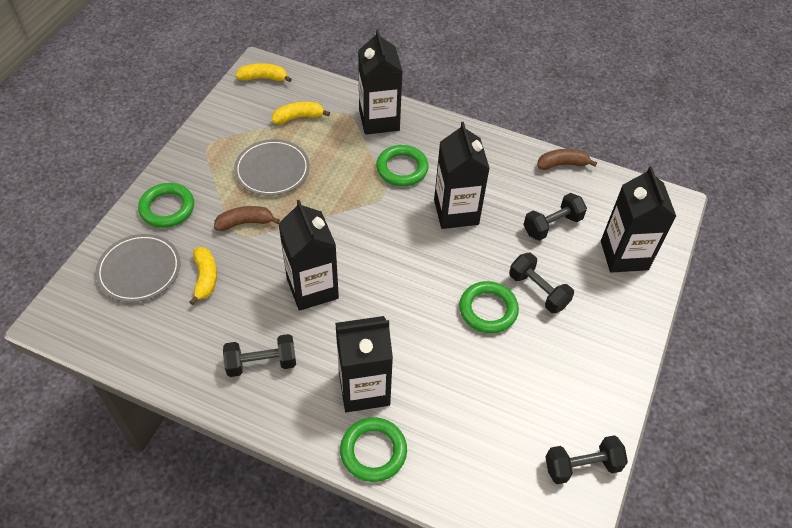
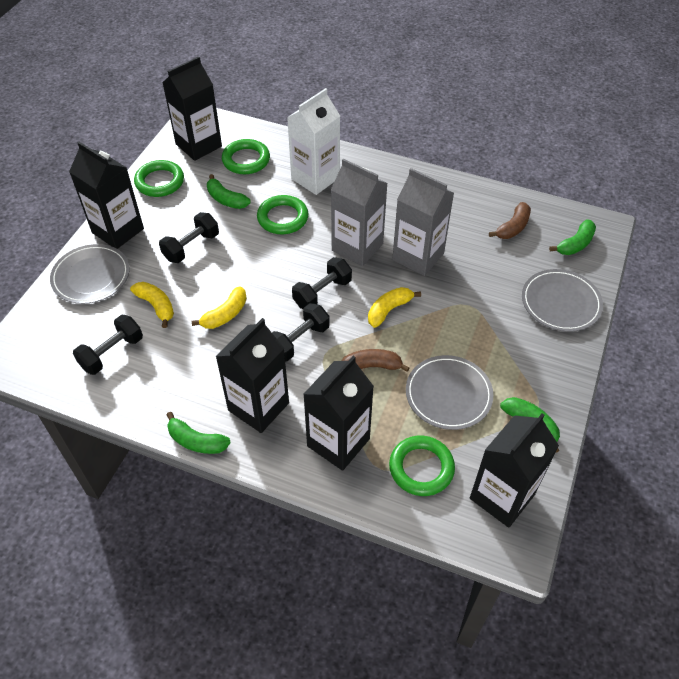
green banana: 0 -> 4
grey carton: 0 -> 2
grey plate: 2 -> 3
white carton: 0 -> 1

